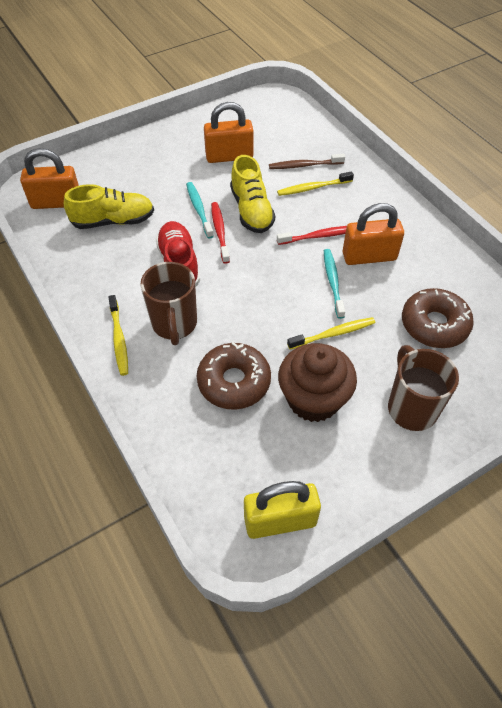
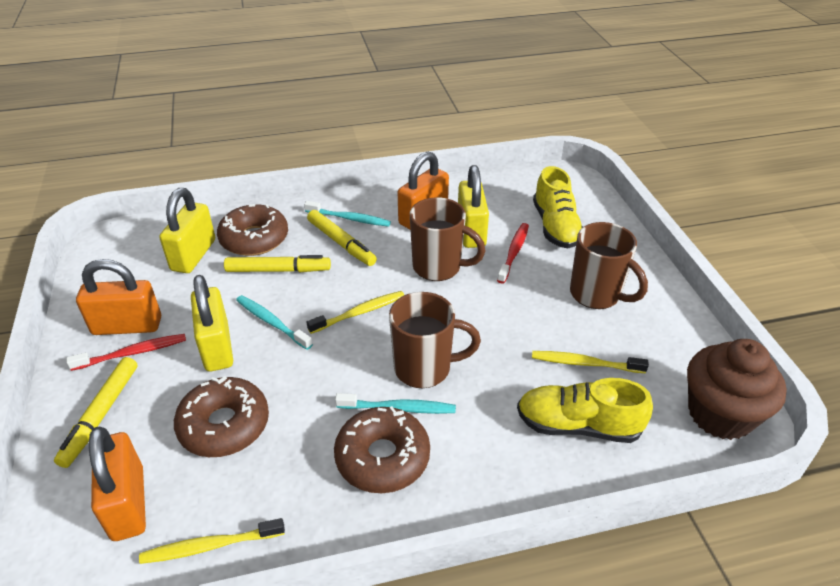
brown donut: 2 -> 3
brown mug: 2 -> 3
brown toothbrush: 1 -> 0
red shoe: 1 -> 0
turquoise toothbrush: 2 -> 3
yellow marker: 0 -> 3
yellow padlock: 1 -> 3

